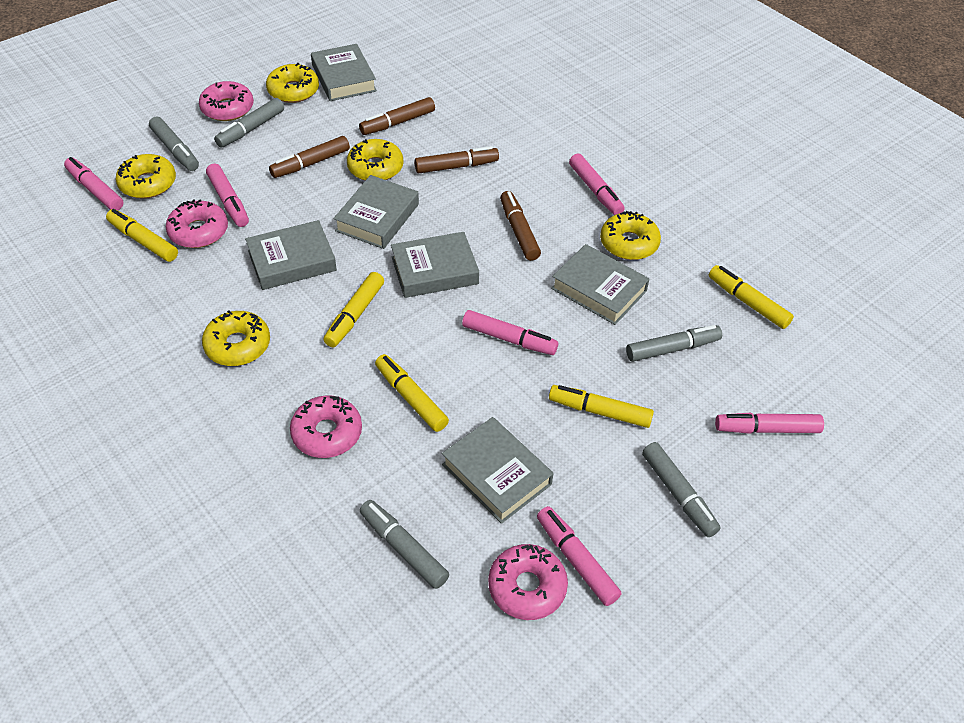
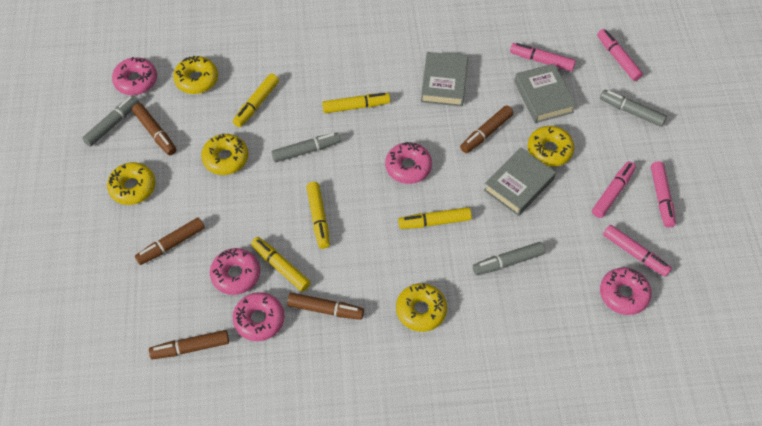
brown marker: 4 -> 5
grey book: 6 -> 3
grey marker: 5 -> 4
pink donut: 4 -> 5
pink marker: 6 -> 5

